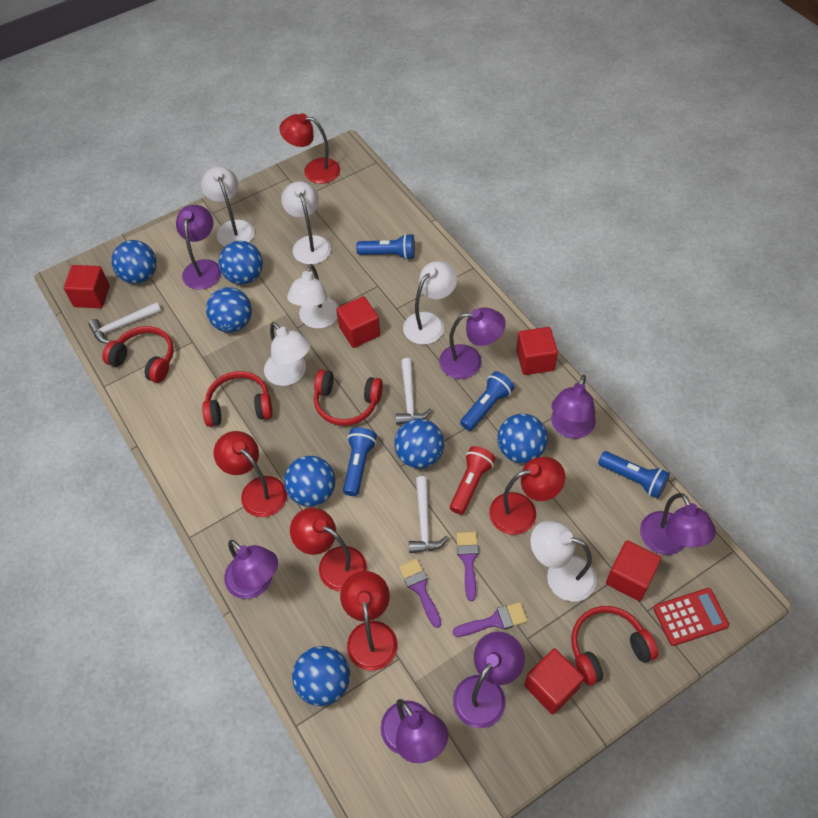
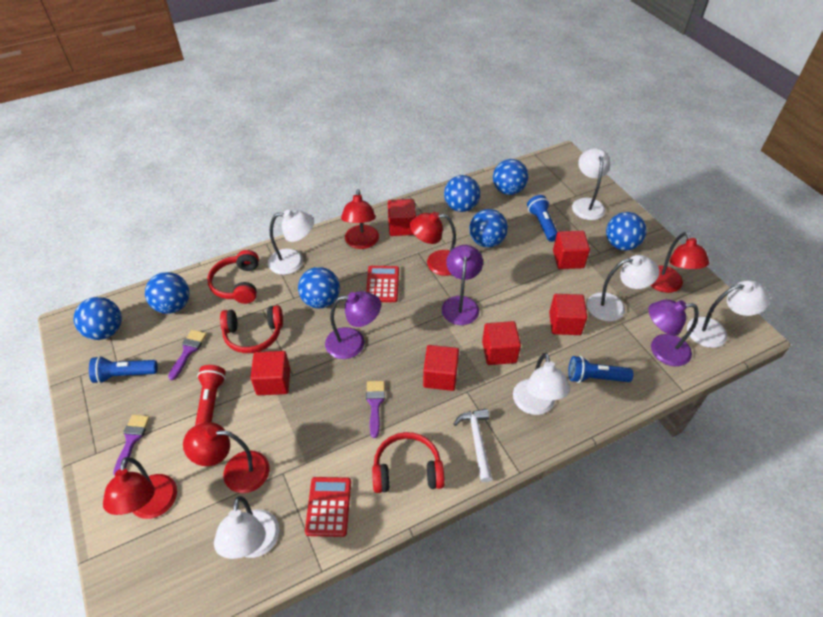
blue flashlight: 4 -> 3
purple lamp: 7 -> 3
red calculator: 1 -> 2
red cube: 5 -> 6
red headphones: 4 -> 3
white hammer: 3 -> 1

